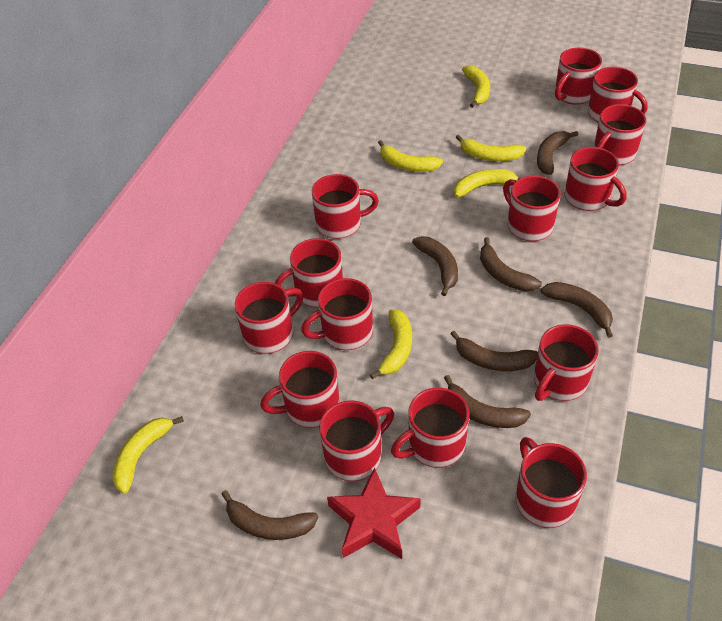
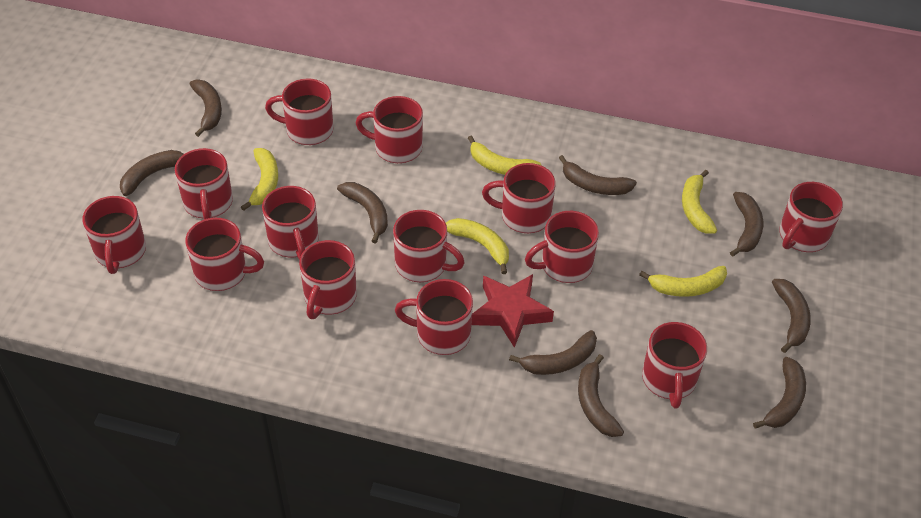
brown banana: 7 -> 9
red mug: 14 -> 13
yellow banana: 6 -> 5

